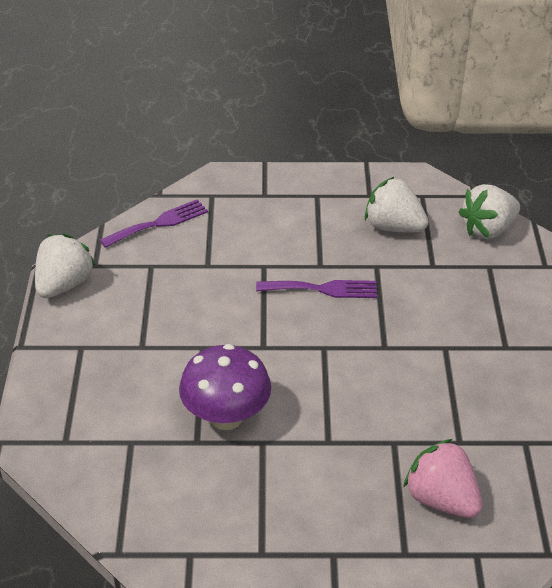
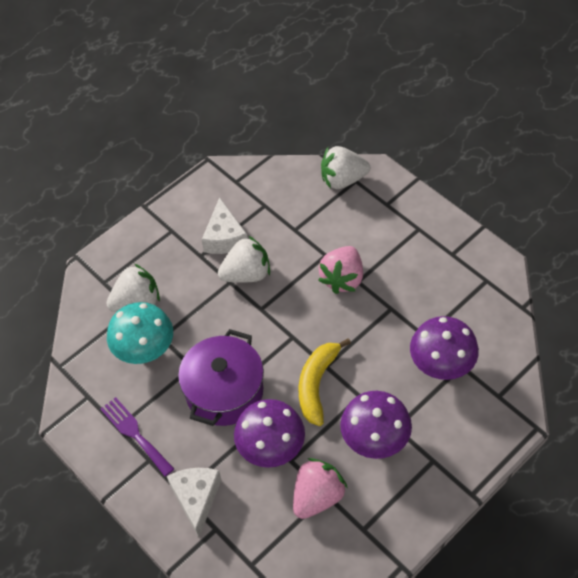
pink strawberry: 1 -> 2
purple fork: 2 -> 1
purple mushroom: 1 -> 3
purple pot: 0 -> 1
turquoise mushroom: 0 -> 1
white cheese: 0 -> 2
yellow banana: 0 -> 1

